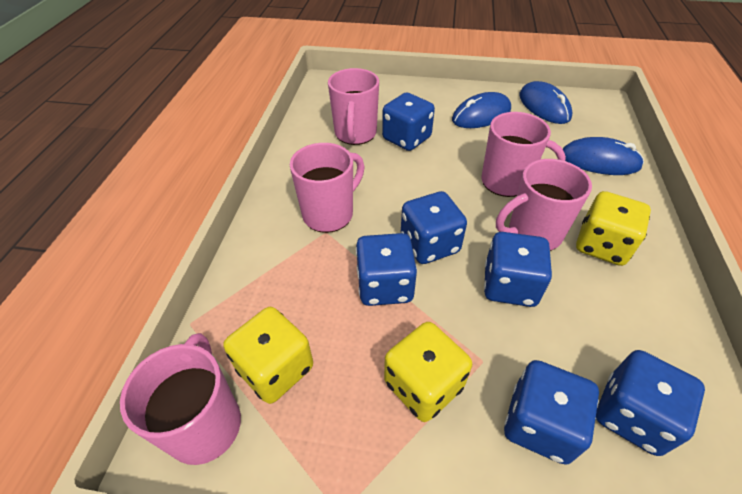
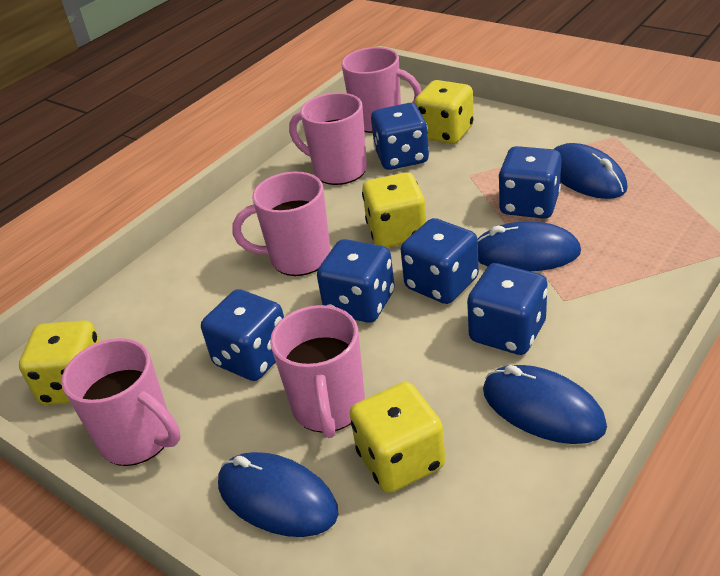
blue mouse: 3 -> 4
yellow dice: 3 -> 4

